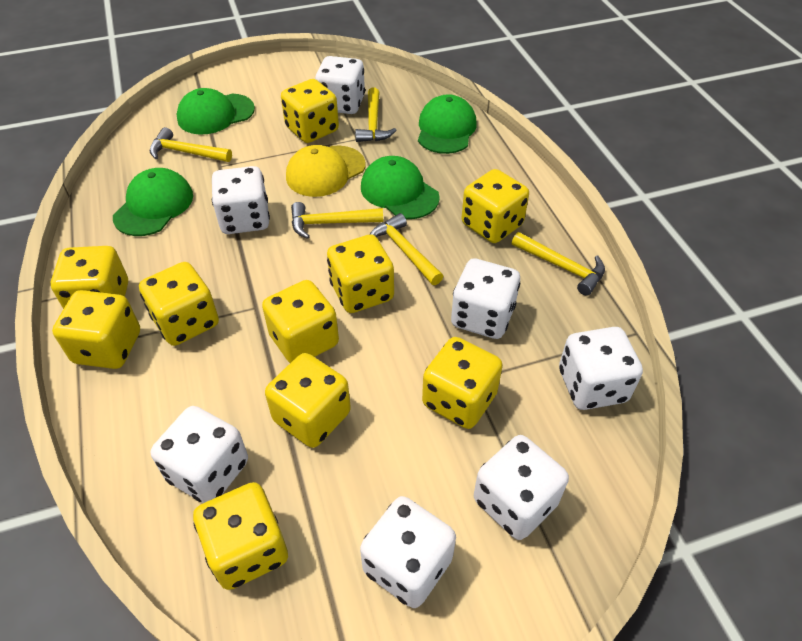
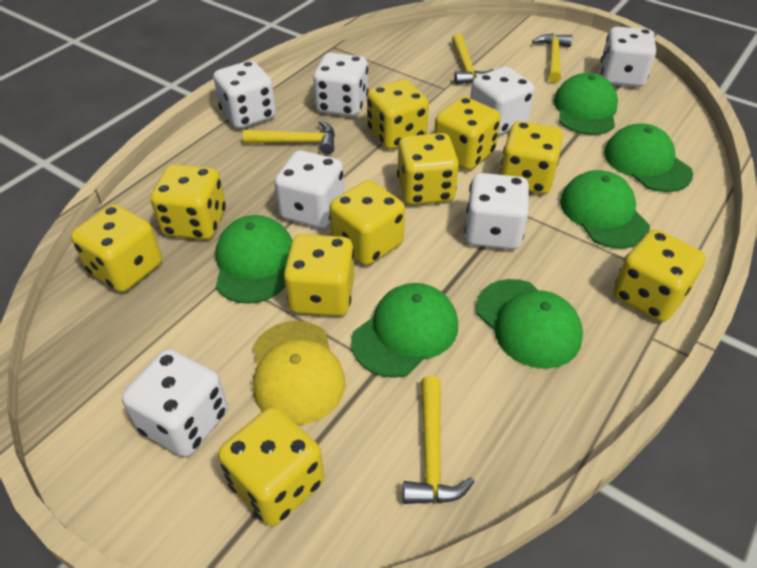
green cap: 4 -> 6
yellow hammer: 5 -> 4

